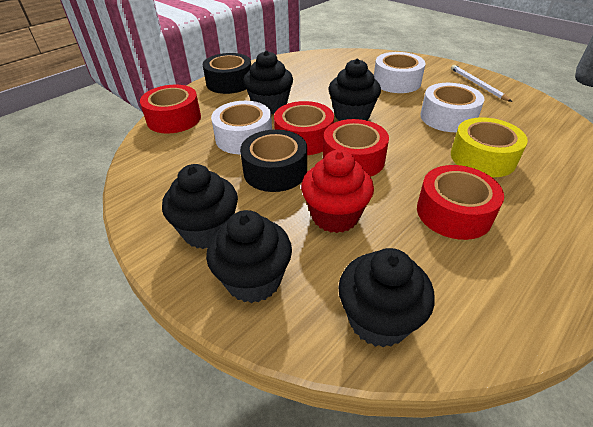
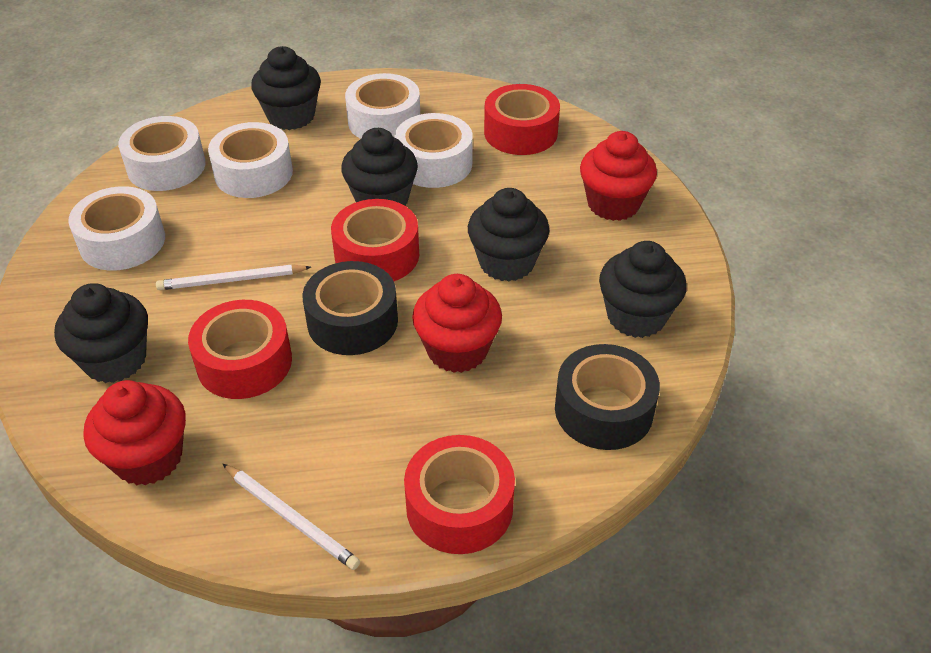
red cupcake: 1 -> 3
white pencil: 1 -> 2
white tape: 3 -> 5
yellow tape: 1 -> 0

